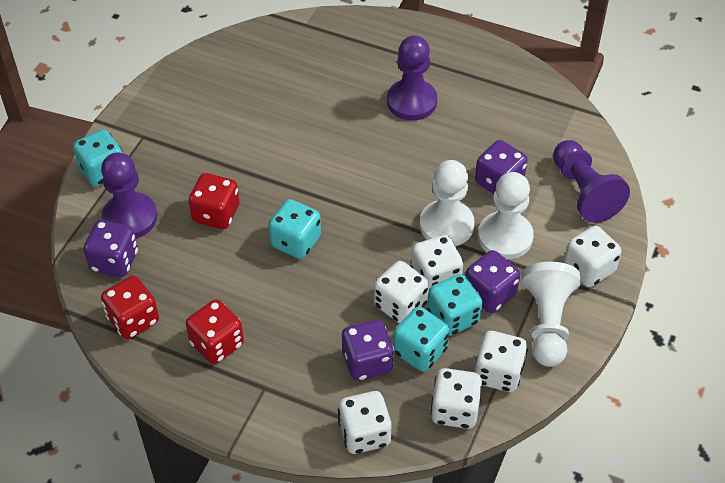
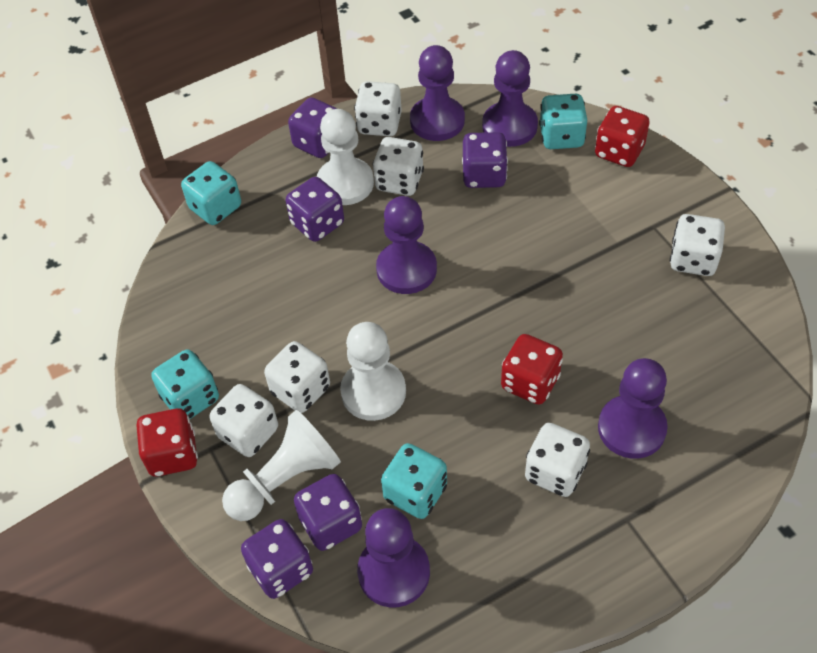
purple dice: 4 -> 5
purple pawn: 3 -> 5

